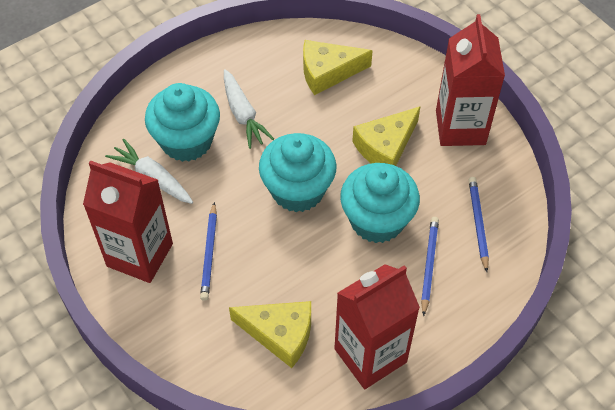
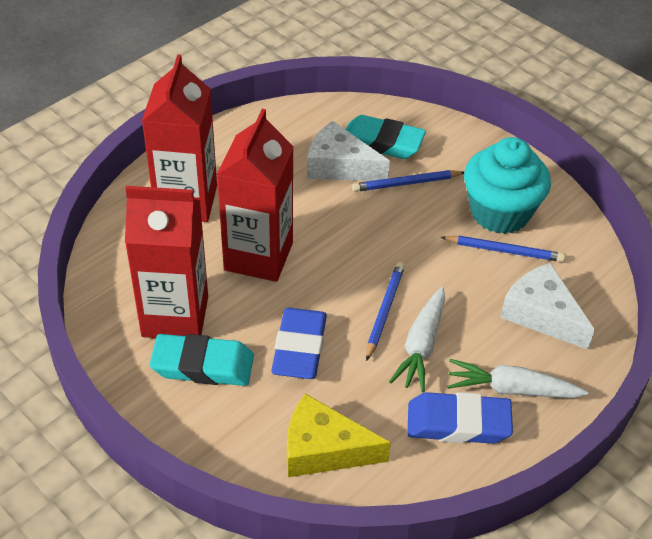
blue eraser: 0 -> 2
turquoise cupcake: 3 -> 1
turquoise eraser: 0 -> 2
white cheese: 0 -> 2
yellow cheese: 3 -> 1

